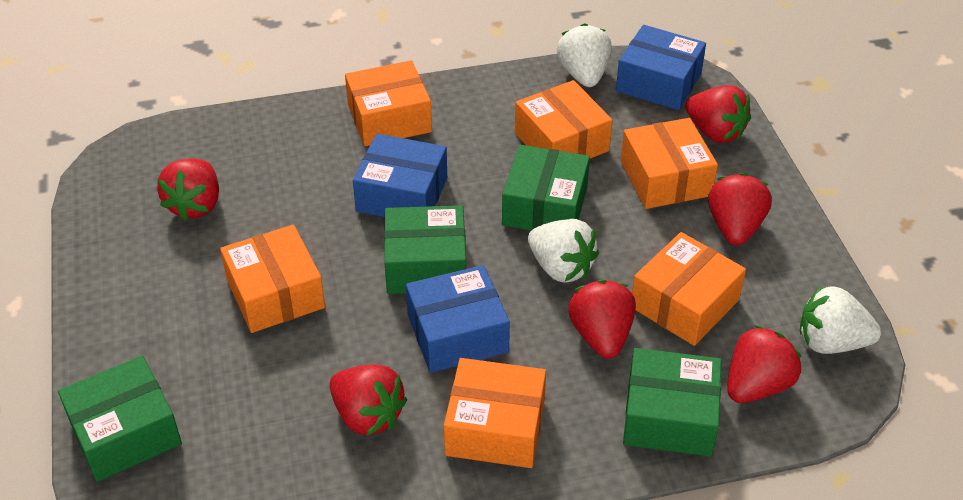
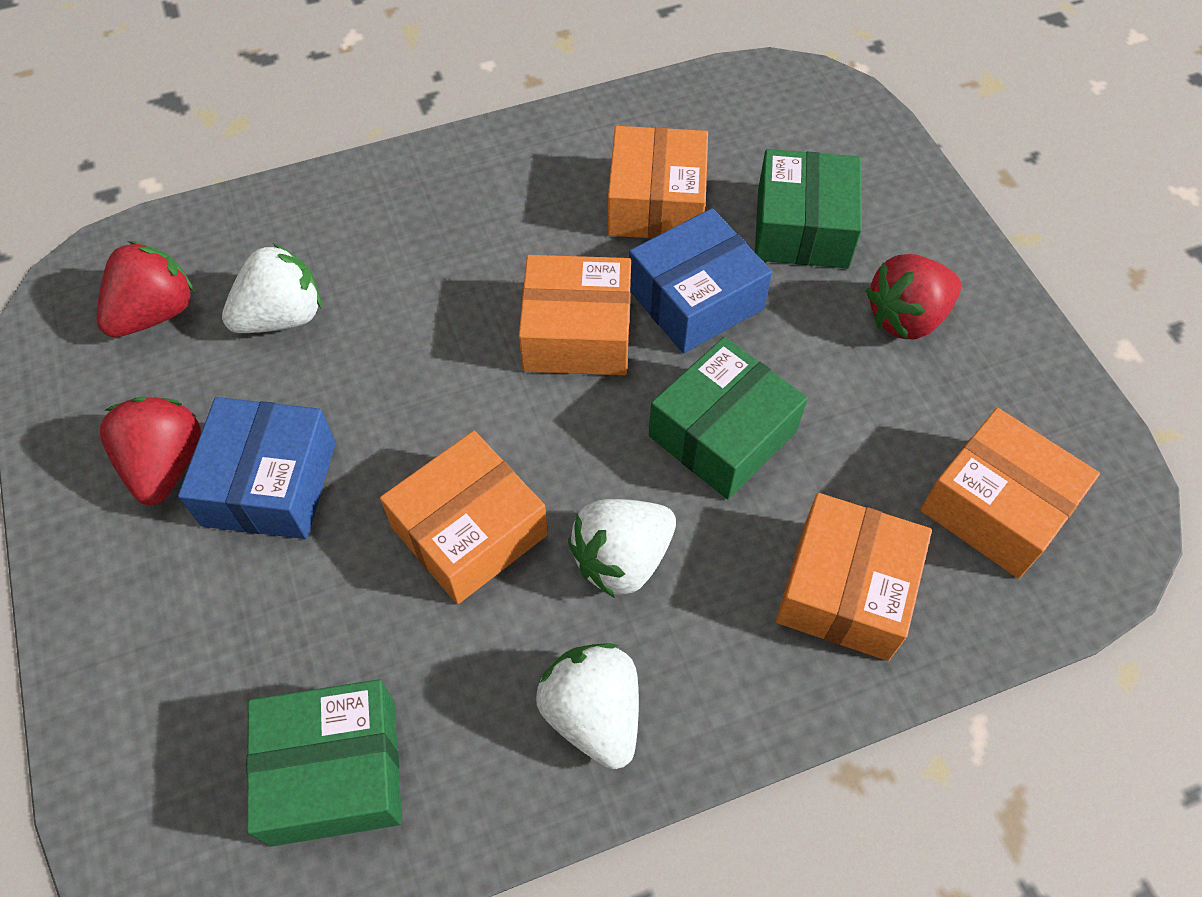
blue box: 3 -> 2
green box: 4 -> 3
orange box: 6 -> 5
red strawberry: 6 -> 3

